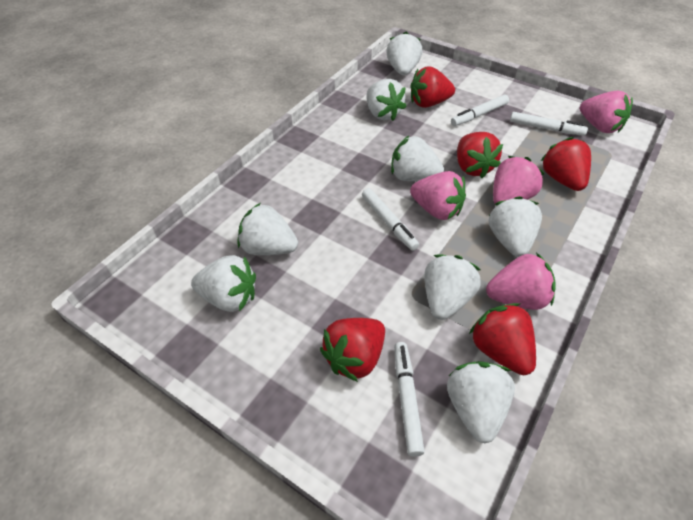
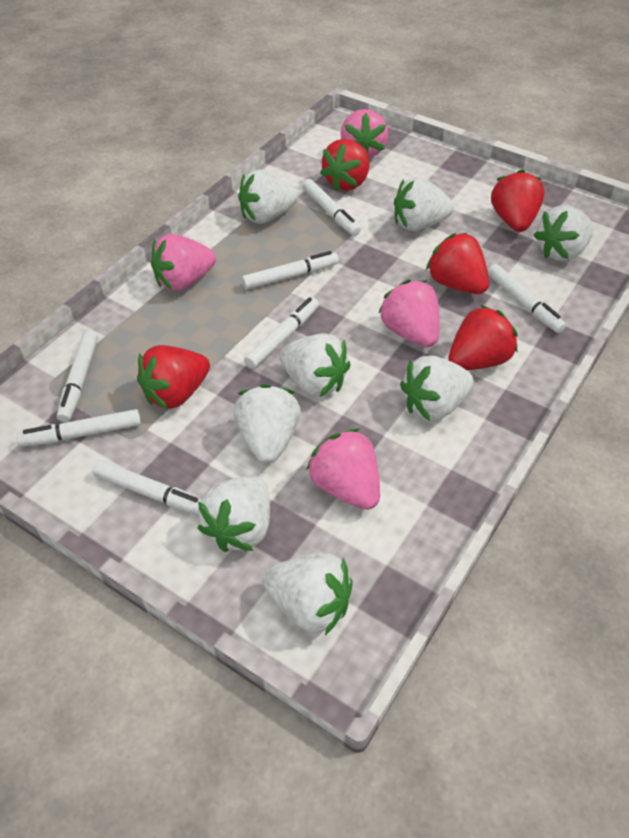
white marker: 4 -> 7

